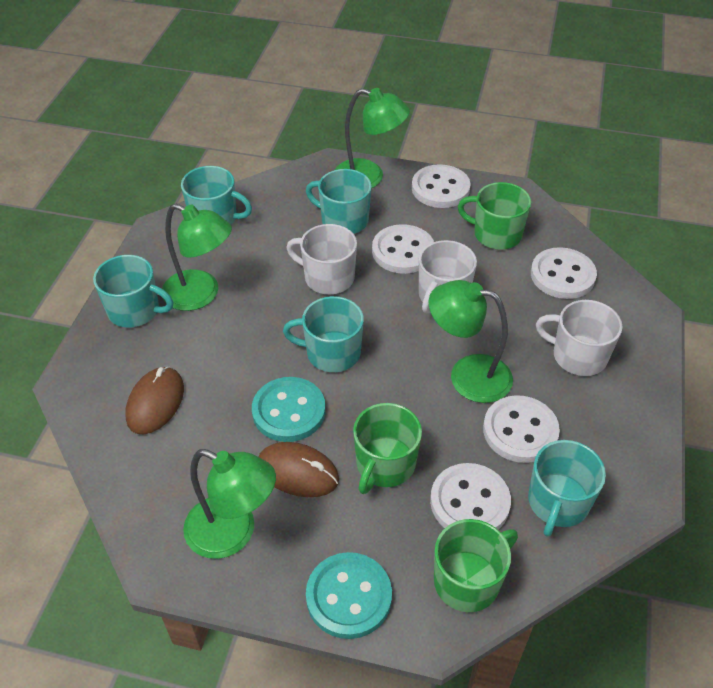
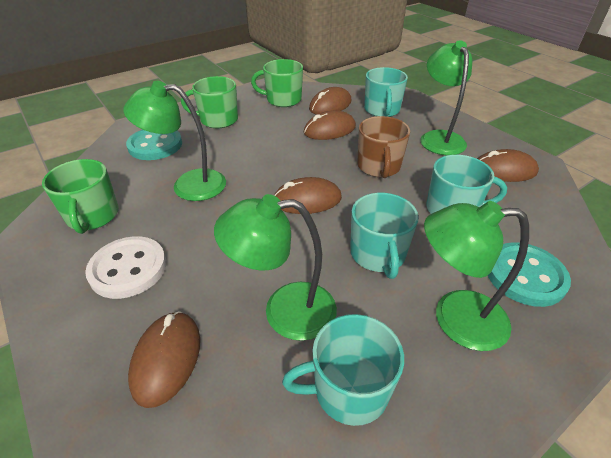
brown mouse: 2 -> 5
brown mug: 0 -> 1
turquoise mug: 5 -> 4
white button: 5 -> 1
white mug: 3 -> 0

